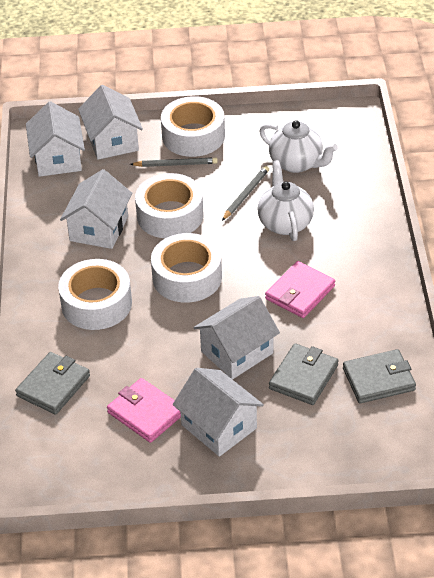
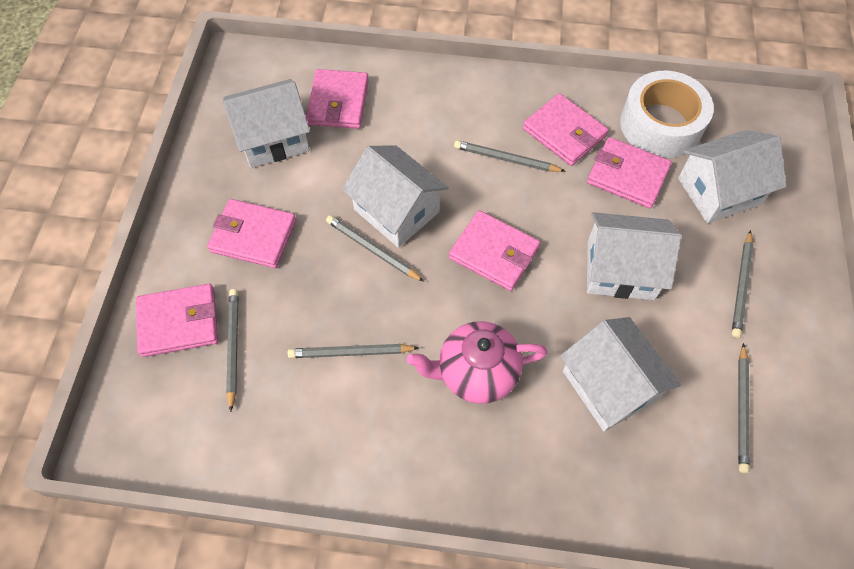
grey pencil: 2 -> 6
grey wallet: 3 -> 0
pink teapot: 0 -> 1
pink wallet: 2 -> 6
white tape: 4 -> 1
white teapot: 2 -> 0

